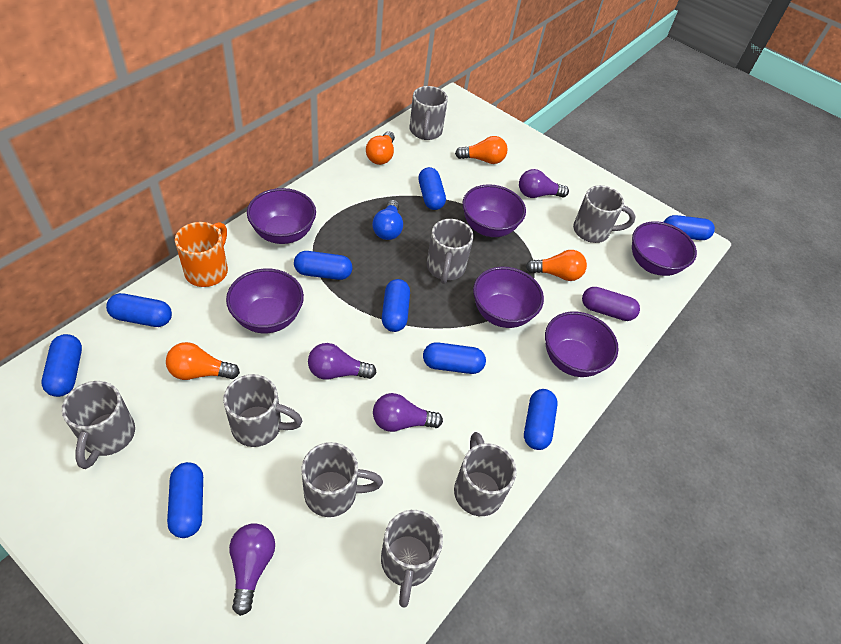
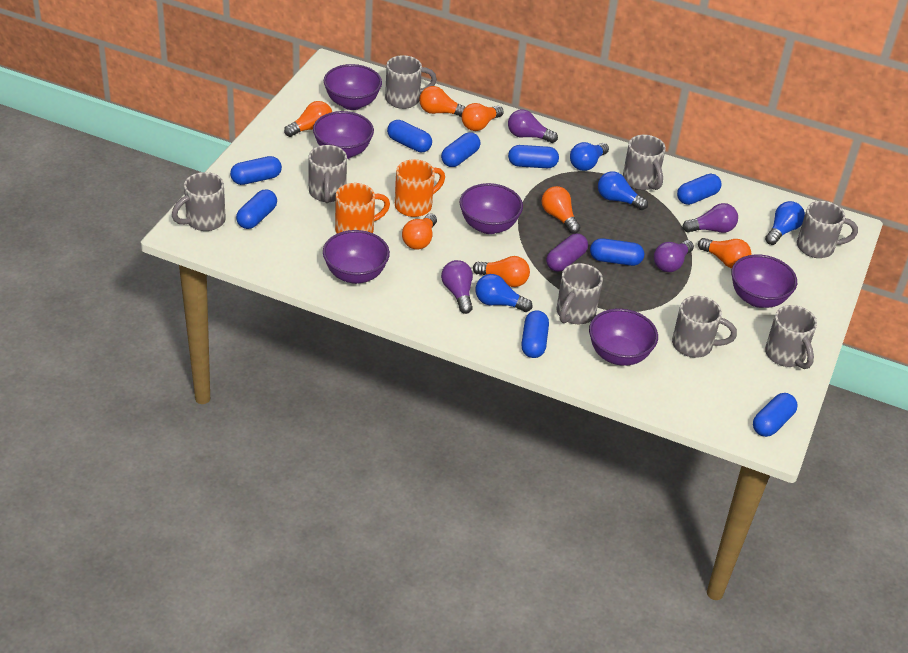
blue light bulb: 1 -> 4
orange light bulb: 4 -> 7
orange mug: 1 -> 2

